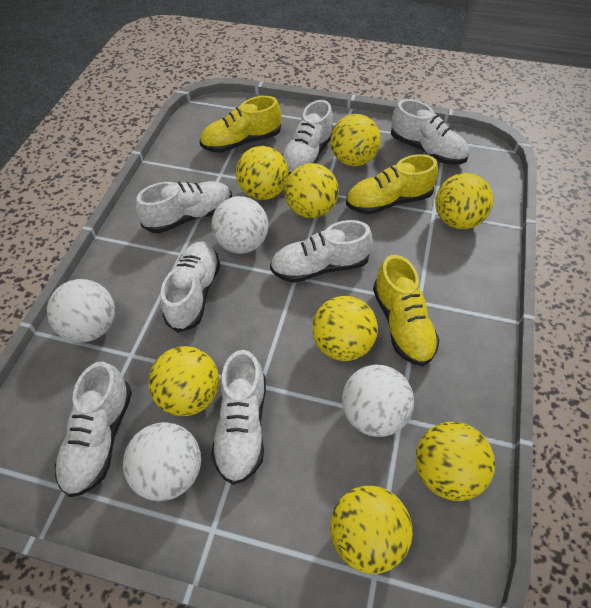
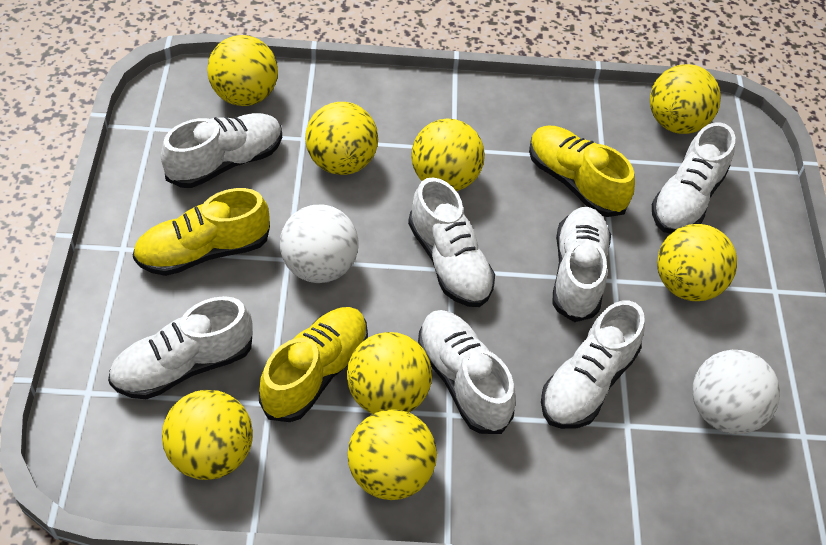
white ball: 4 -> 2

